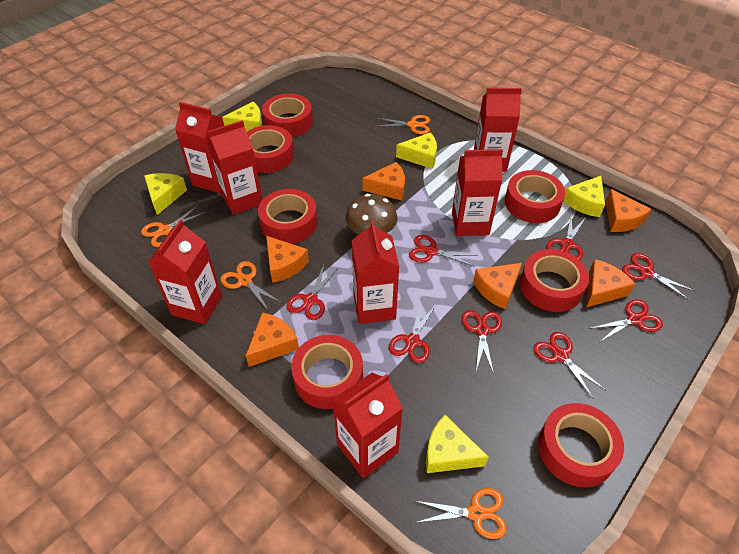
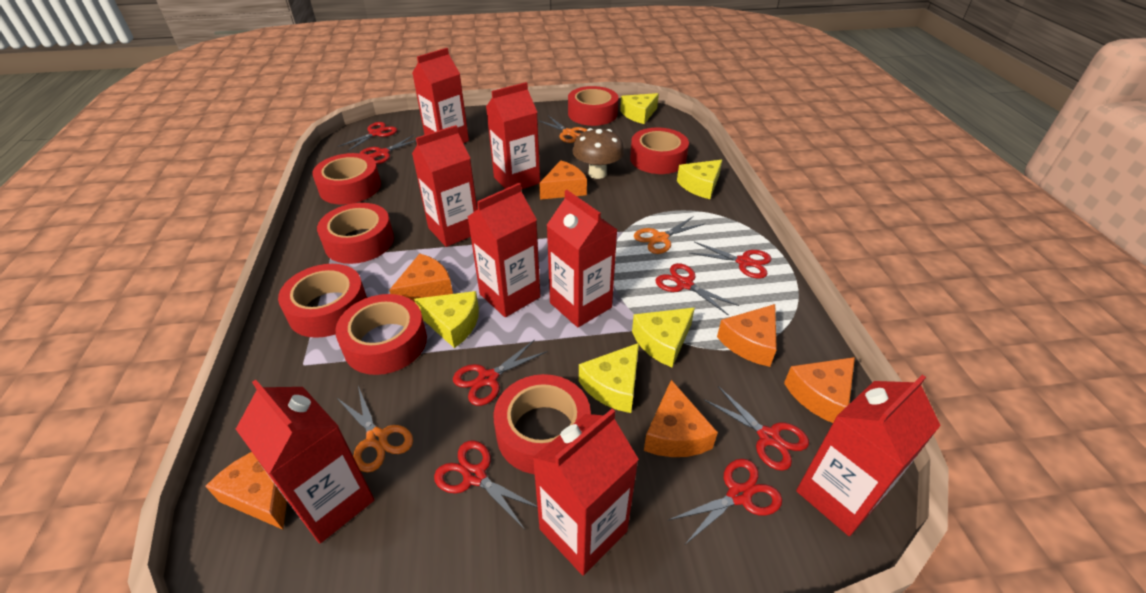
orange scissors: 4 -> 3
red carton: 7 -> 8

